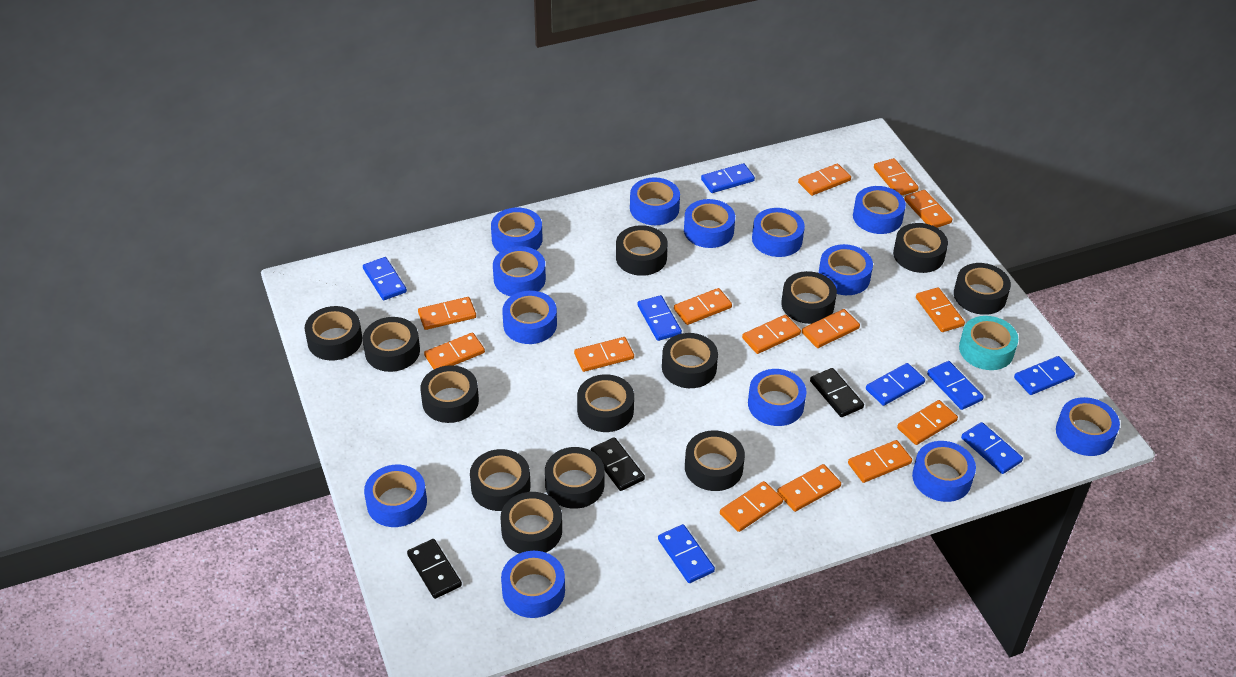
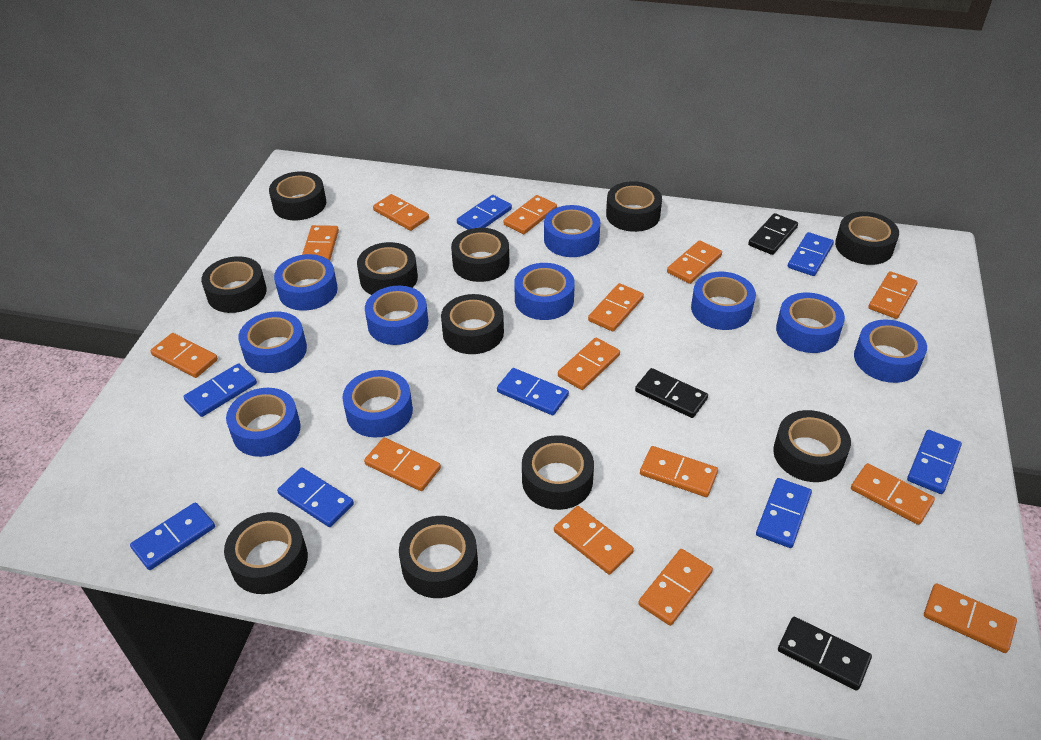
black tape: 13 -> 11
blue tape: 13 -> 10
turquoise tape: 1 -> 0

